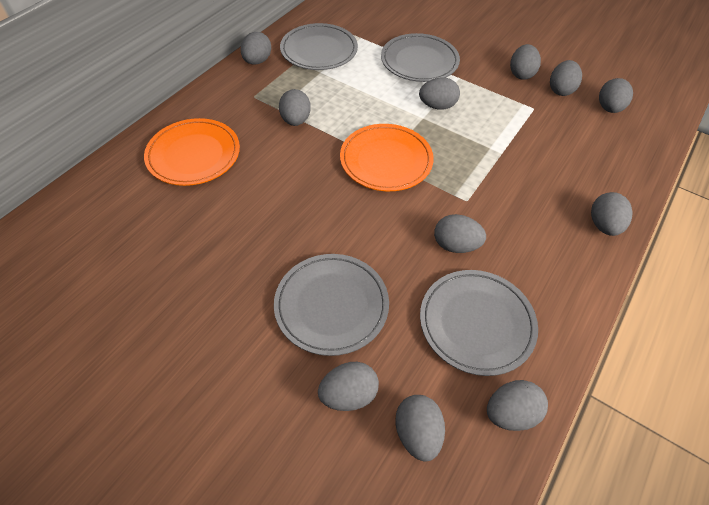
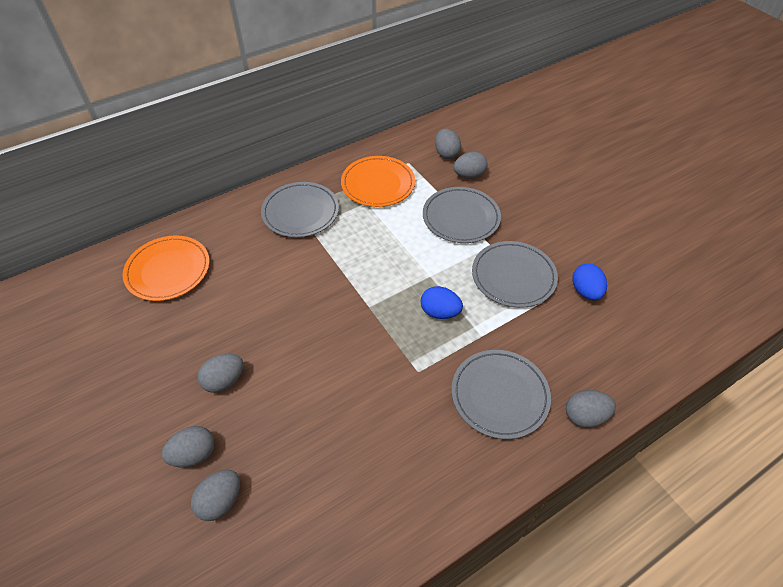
blue egg: 0 -> 2
grey egg: 11 -> 6

